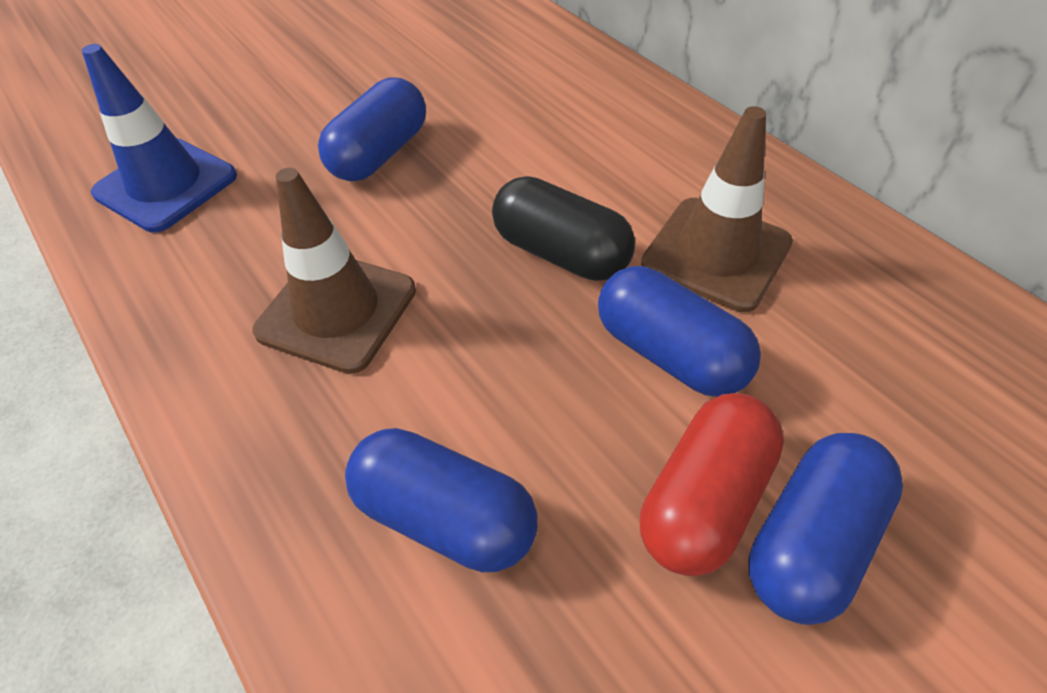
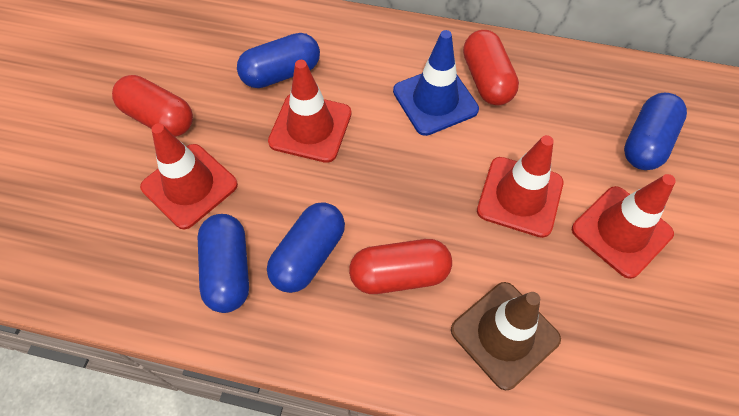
black capsule: 1 -> 0
brown traffic cone: 2 -> 1
red capsule: 1 -> 3
red traffic cone: 0 -> 4

